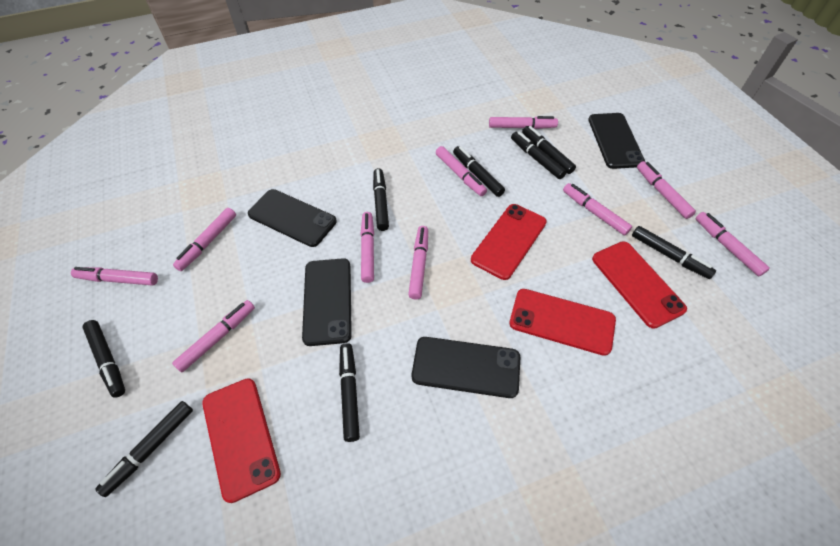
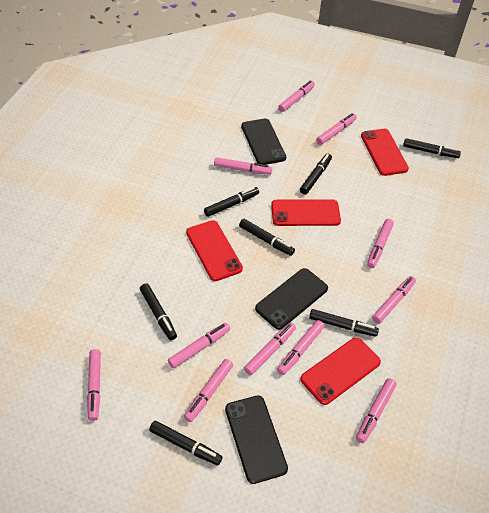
black marker: 8 -> 7
black phone: 4 -> 3
pink marker: 10 -> 11

